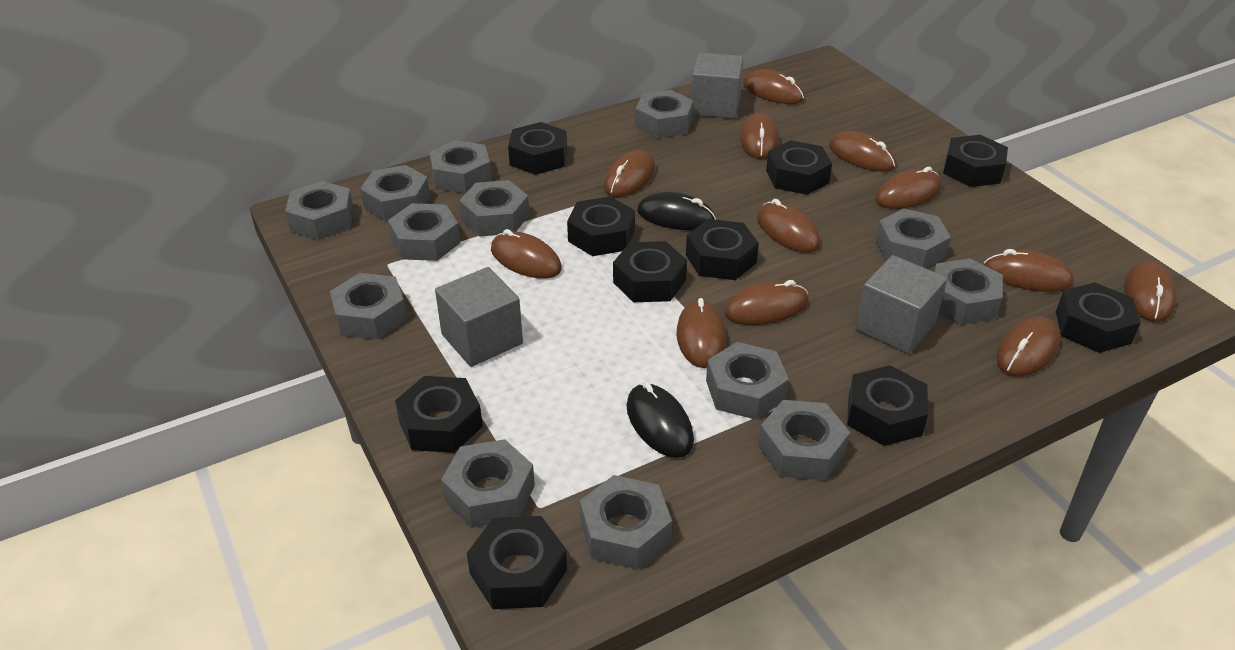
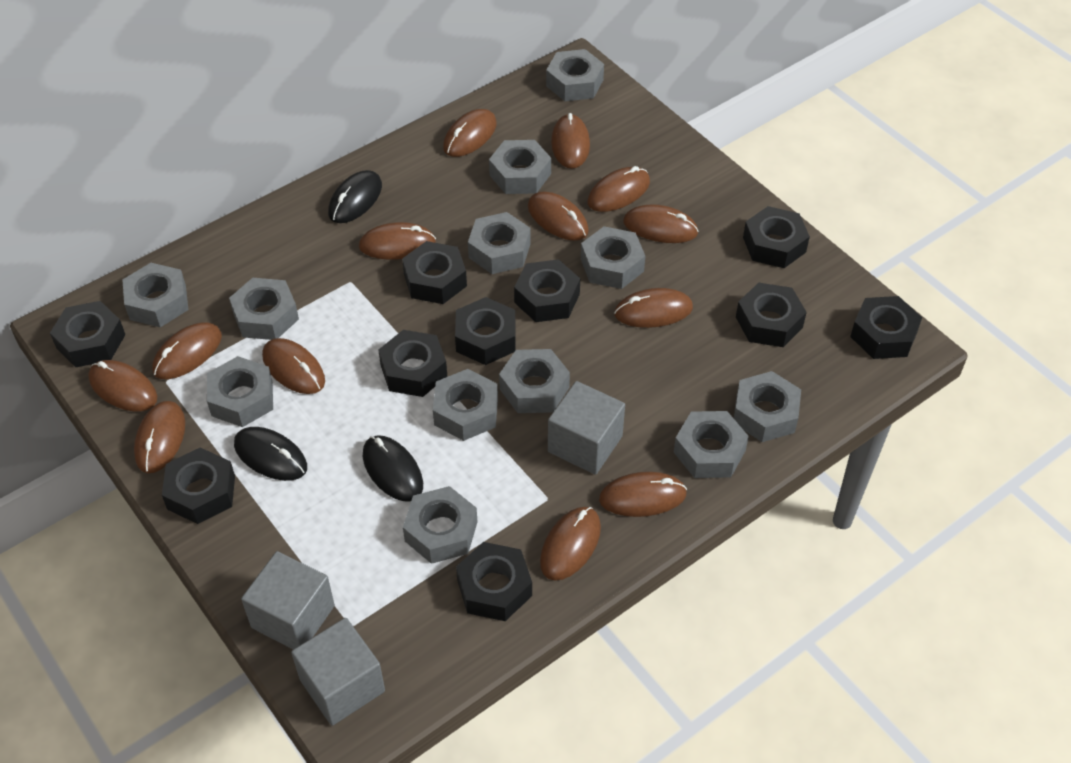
black mouse: 2 -> 3
brown mouse: 12 -> 13
grey nut: 13 -> 12

